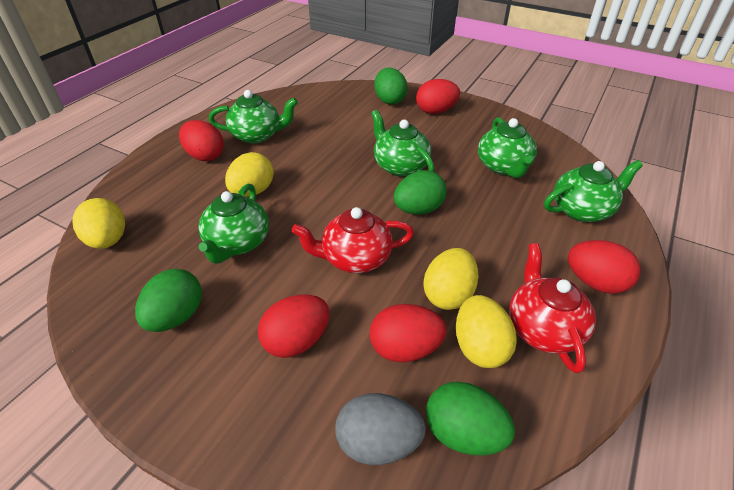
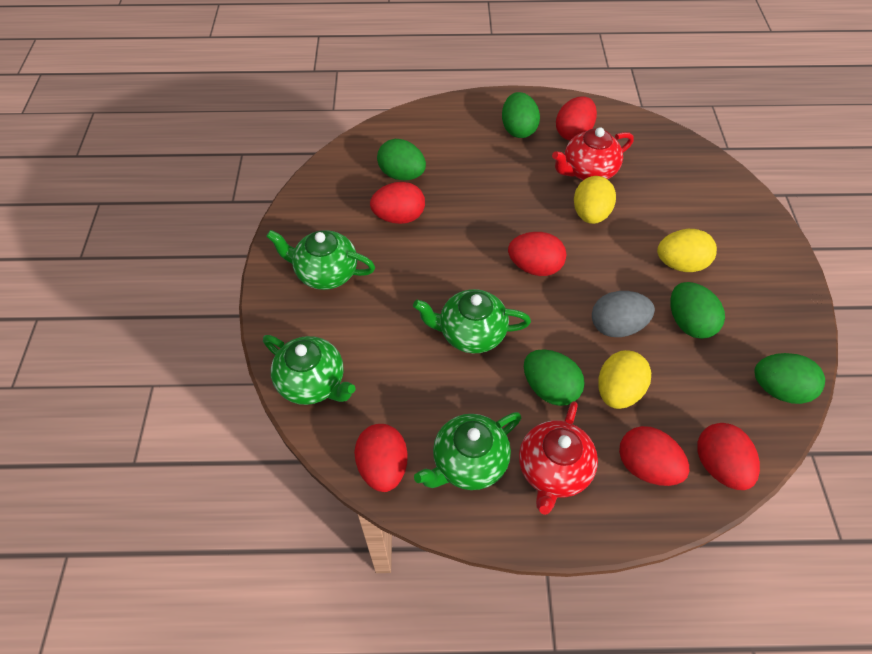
green egg: 4 -> 5
green teapot: 5 -> 4
red egg: 5 -> 6
yellow egg: 4 -> 3

